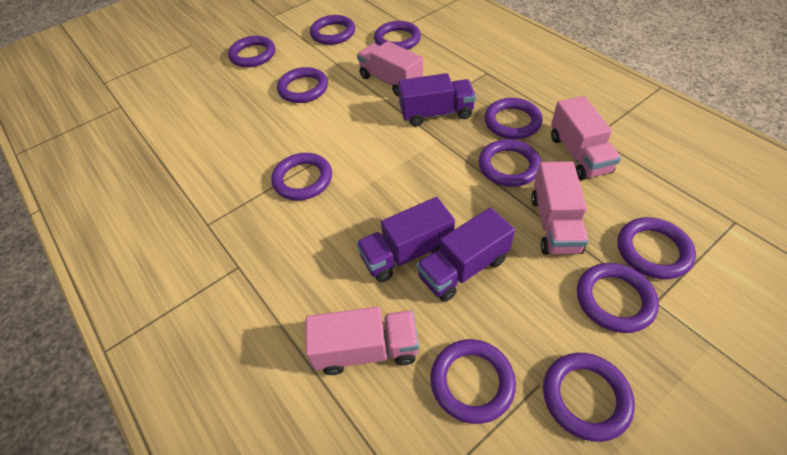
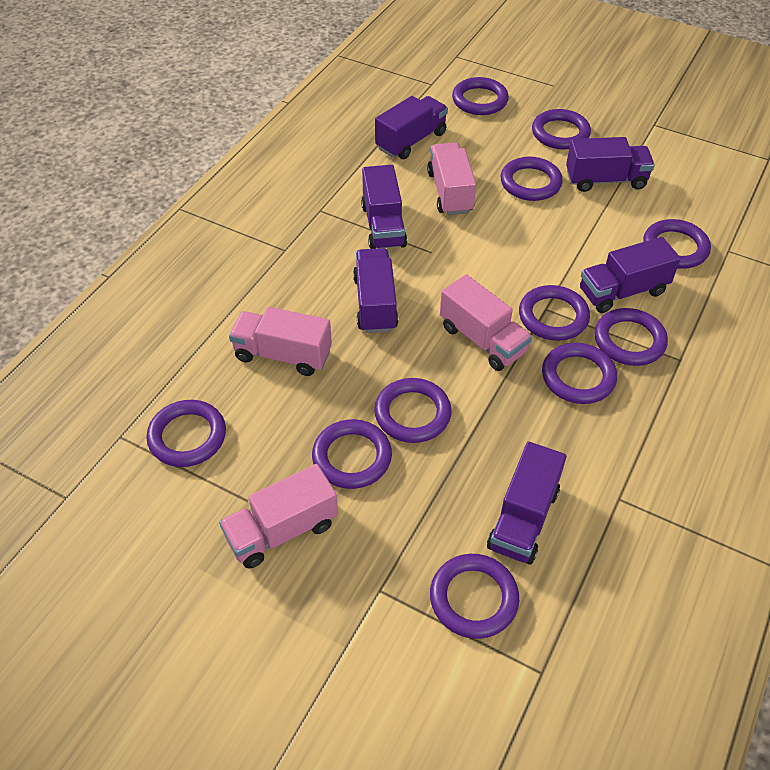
purple truck: 3 -> 6

